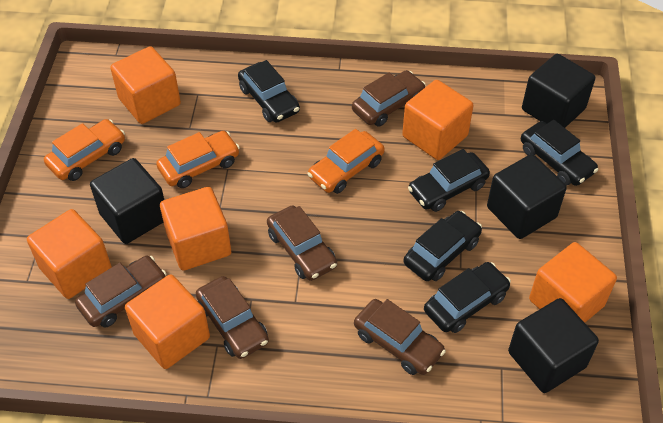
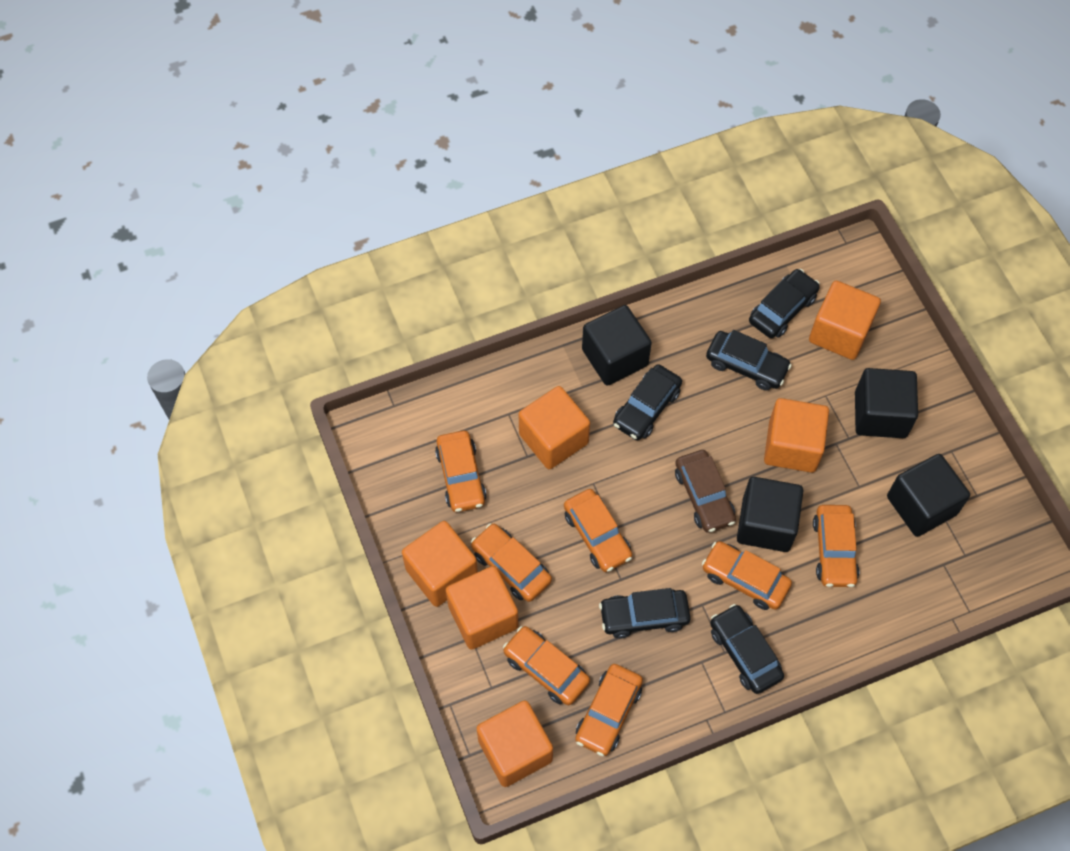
brown car: 5 -> 1
orange car: 3 -> 7

